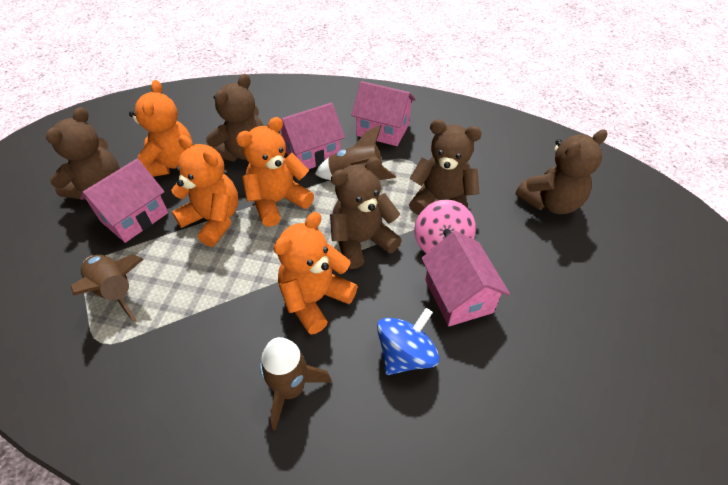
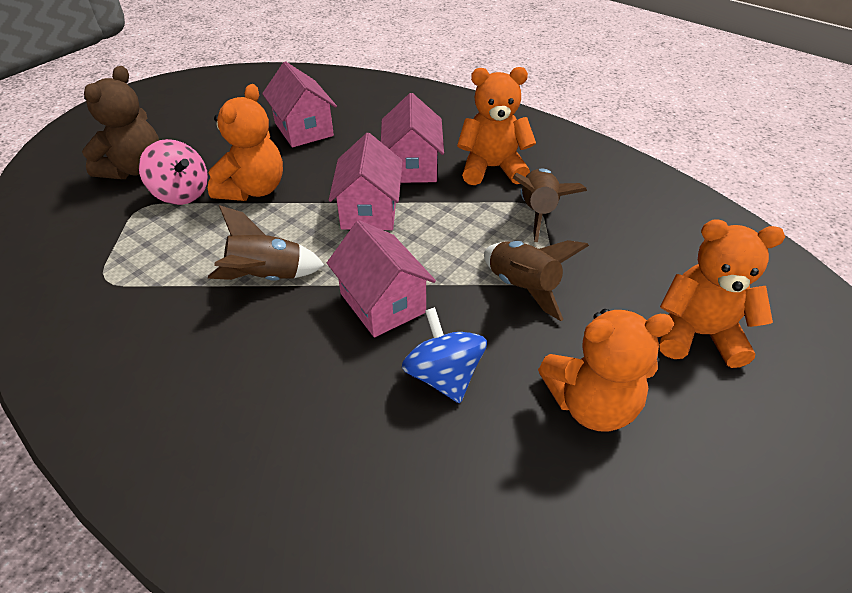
brown teddy bear: 5 -> 1

